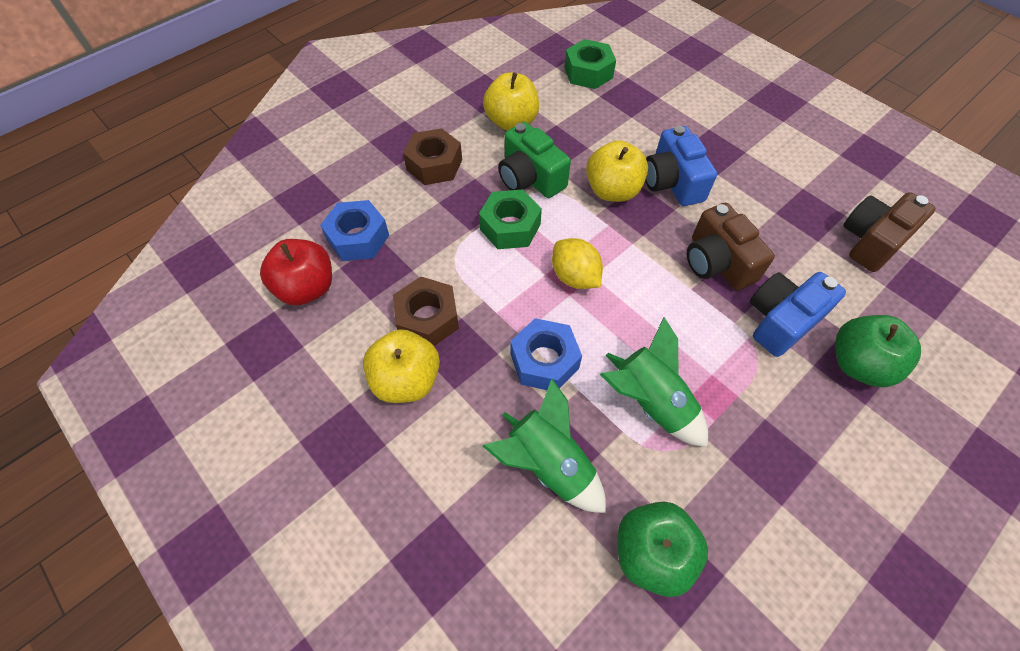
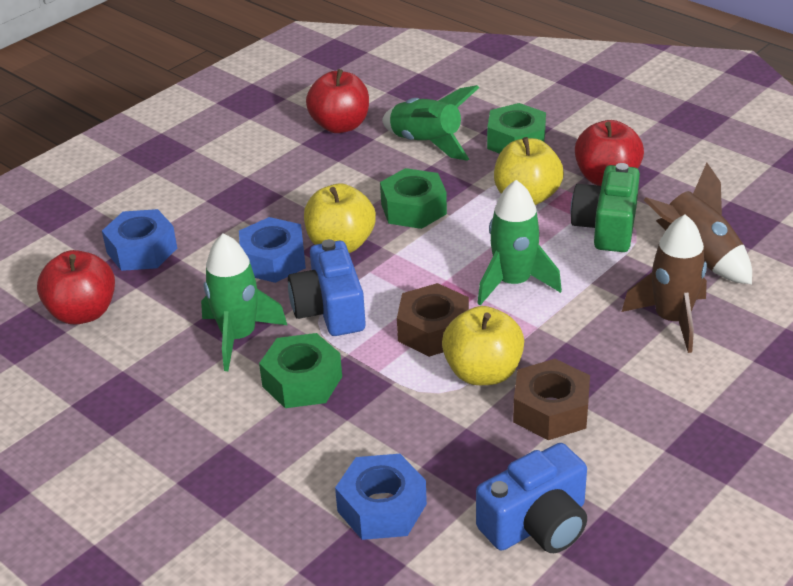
blue nut: 2 -> 3
brown camera: 2 -> 0
brown rocket: 0 -> 2
green apple: 2 -> 0
green nut: 2 -> 3
green rocket: 2 -> 3
red apple: 1 -> 3
yellow lemon: 1 -> 0

